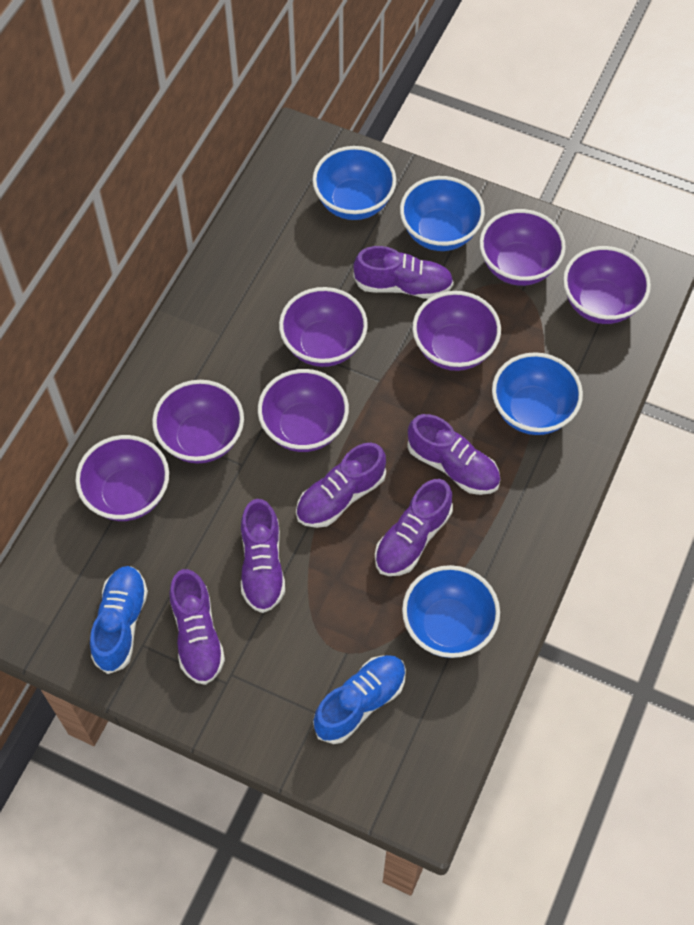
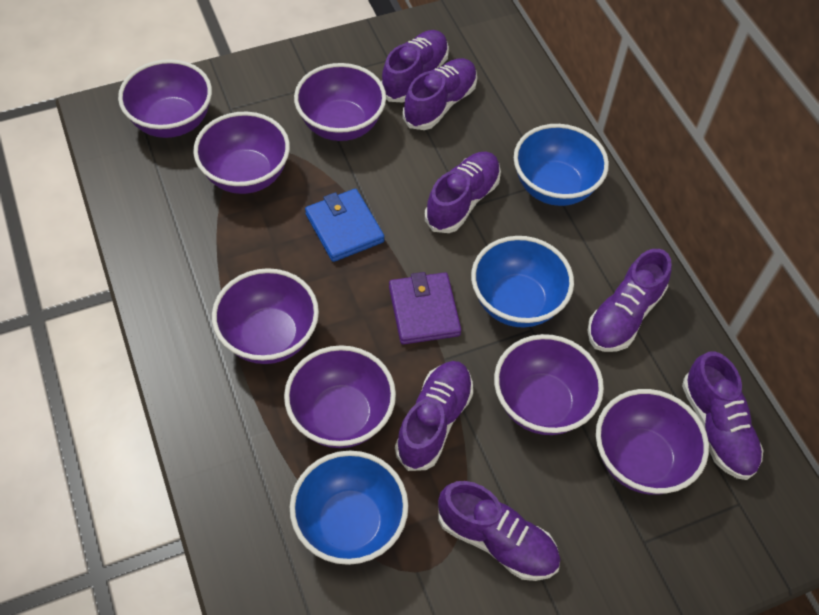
blue bowl: 4 -> 3
blue shoe: 2 -> 0
blue wallet: 0 -> 1
purple shoe: 6 -> 7
purple wallet: 0 -> 1

